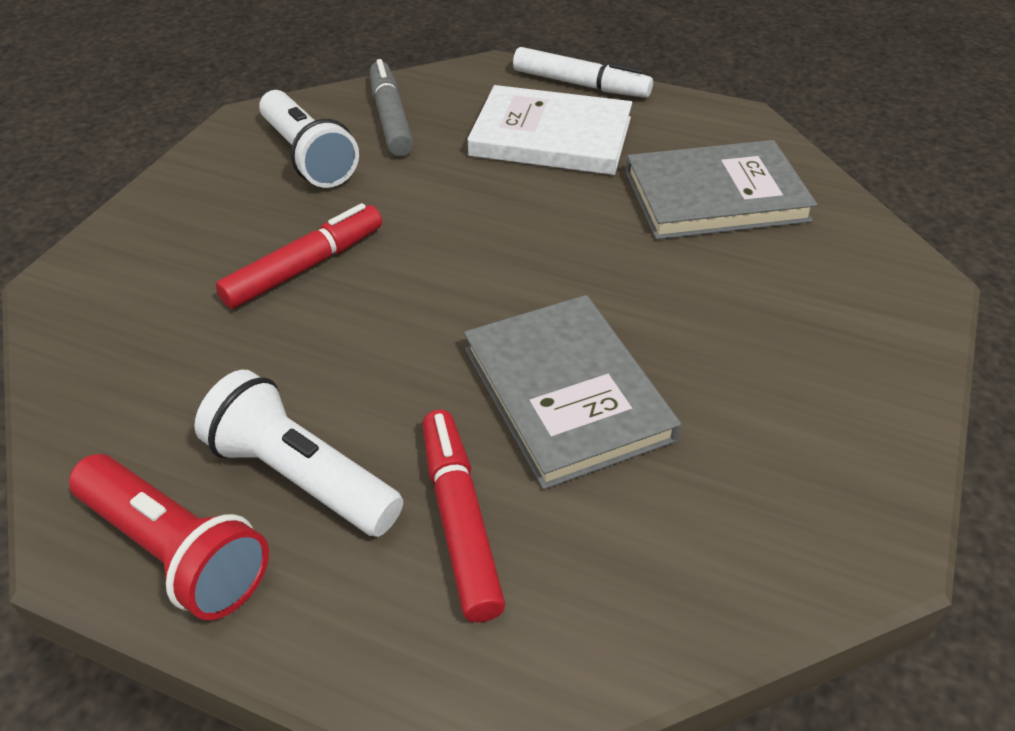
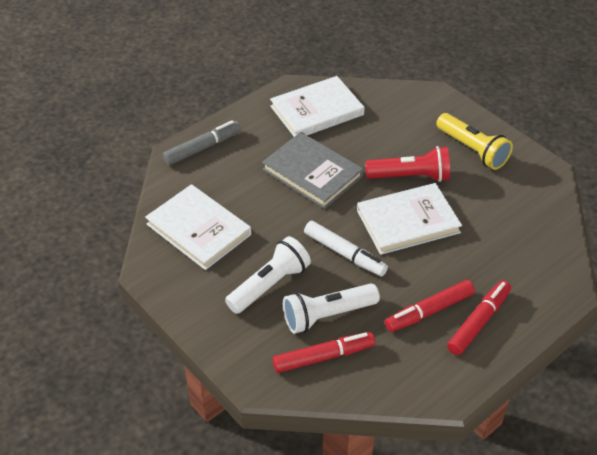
grey book: 2 -> 1
red marker: 2 -> 3
white book: 1 -> 3
yellow flashlight: 0 -> 1

